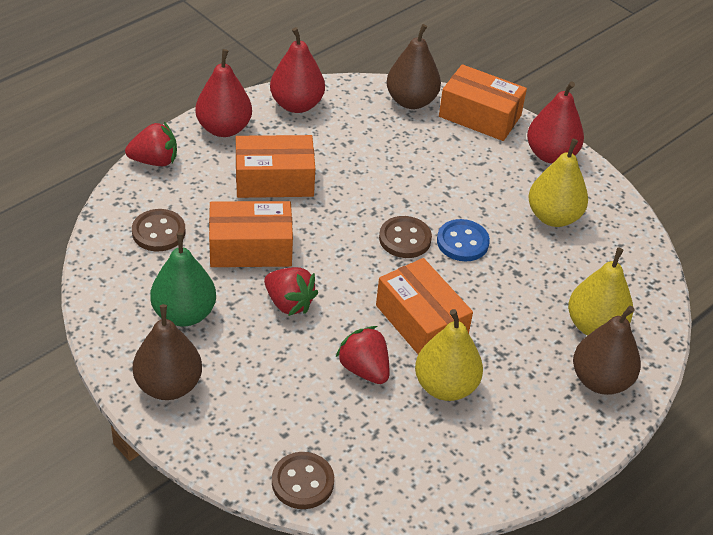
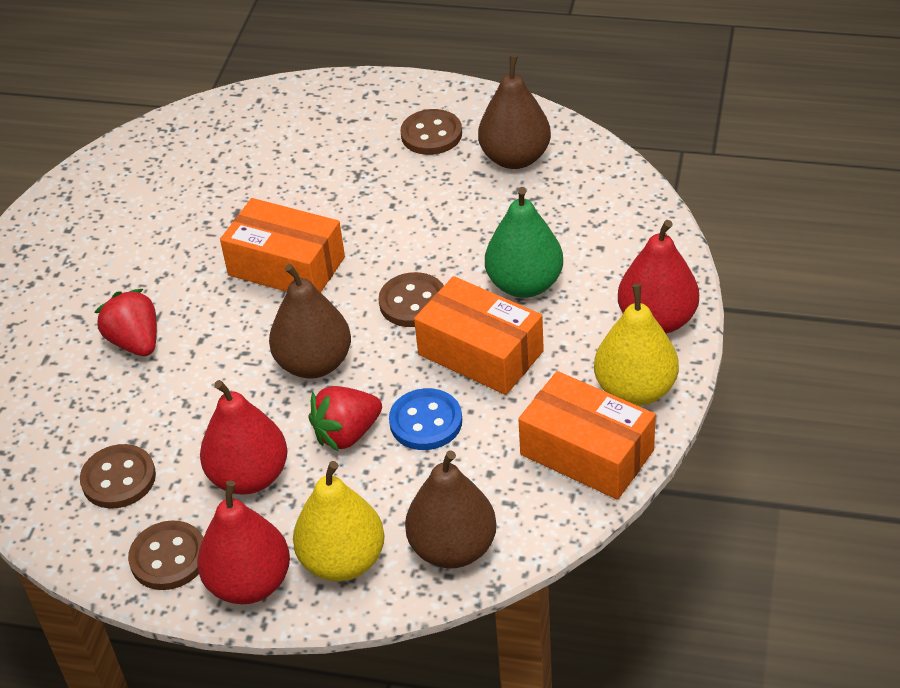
brown button: 3 -> 4
orange box: 4 -> 3
red strawberry: 3 -> 2
yellow pear: 3 -> 2

